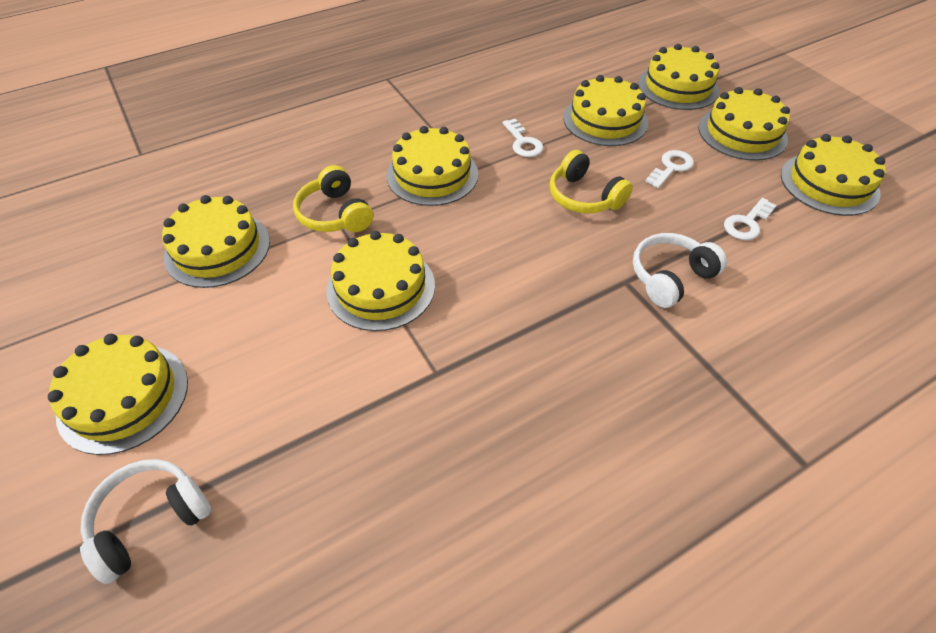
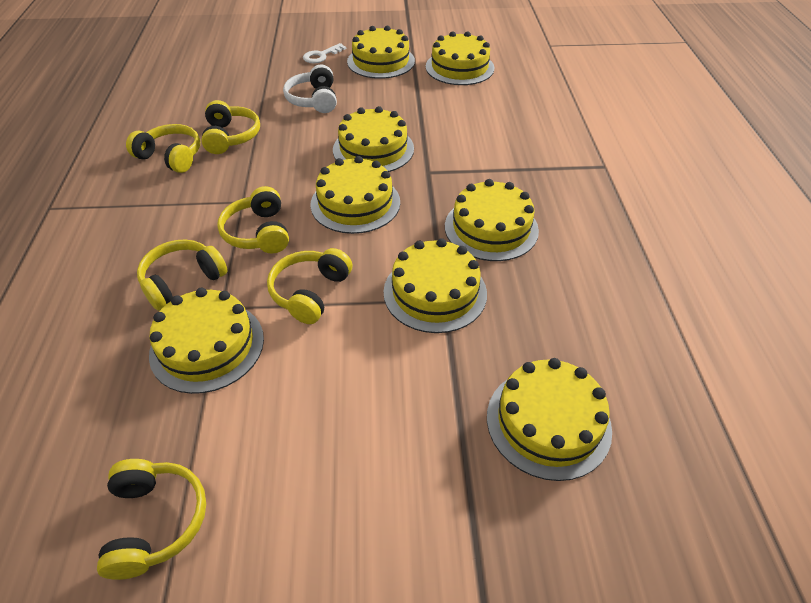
white headphones: 2 -> 1
white key: 3 -> 1
yellow headphones: 2 -> 6

